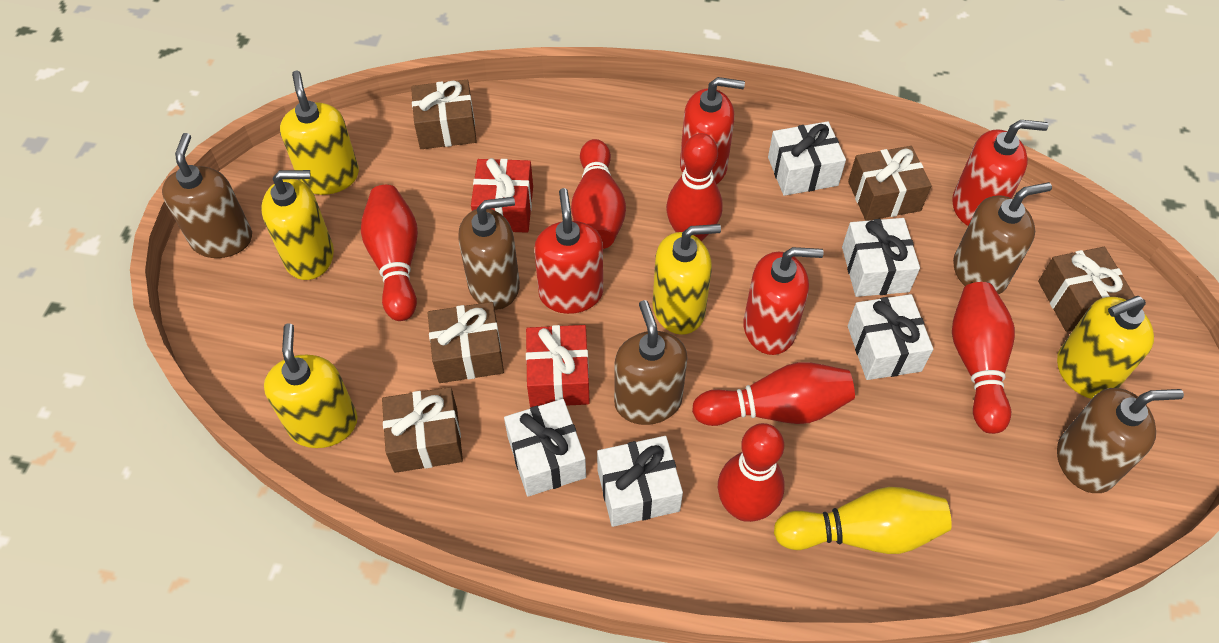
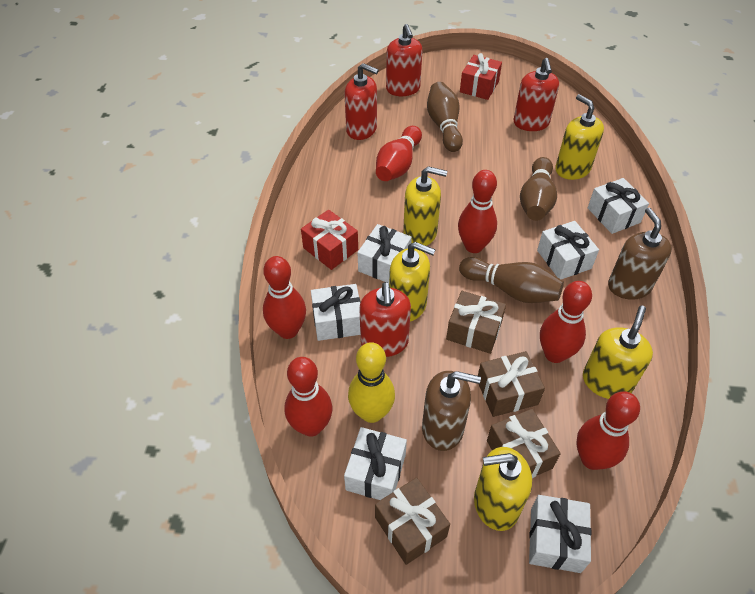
brown bowling pin: 0 -> 3
brown gift: 5 -> 4
brown soap dispenser: 5 -> 2
white gift: 5 -> 6

